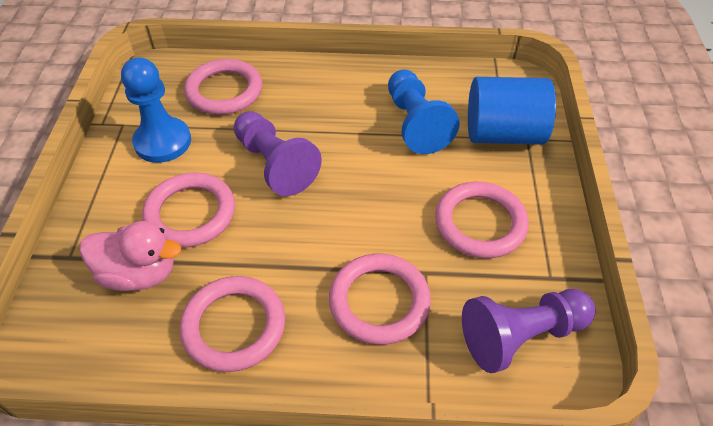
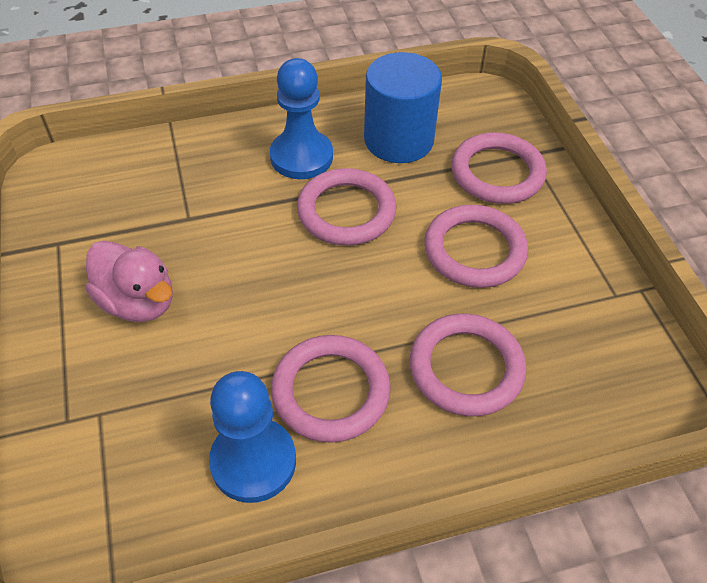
purple pawn: 2 -> 0

